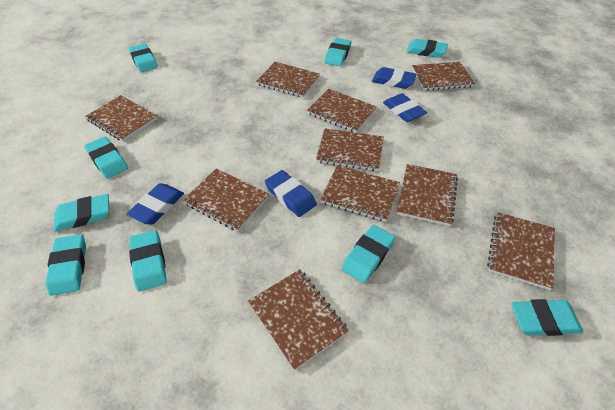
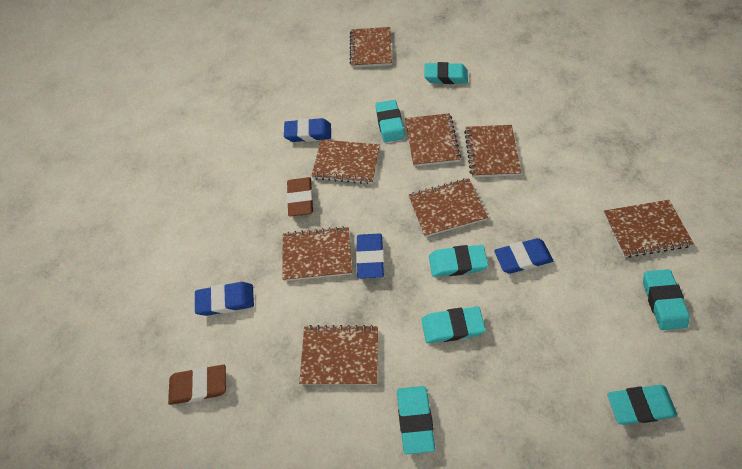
brown eraser: 0 -> 2
brown notebook: 10 -> 8
turquoise eraser: 9 -> 7

